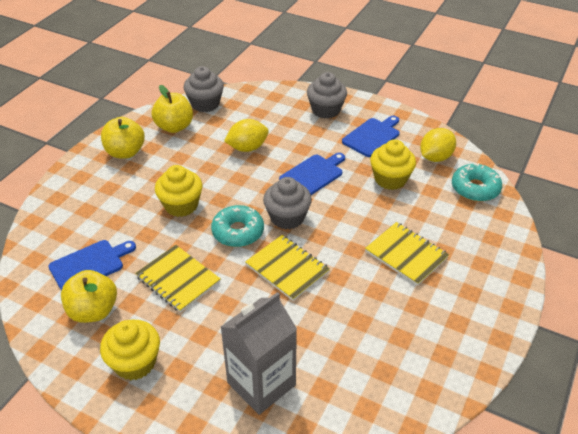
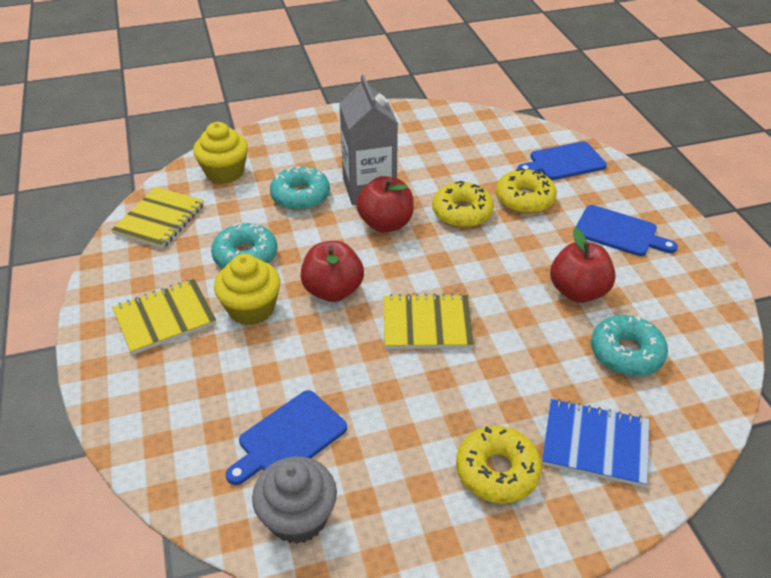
blue notebook: 0 -> 1
grey cupcake: 3 -> 1
red apple: 0 -> 3
turquoise donut: 2 -> 3
yellow apple: 3 -> 0
yellow cupcake: 3 -> 2
yellow donut: 0 -> 3
yellow lemon: 2 -> 0

